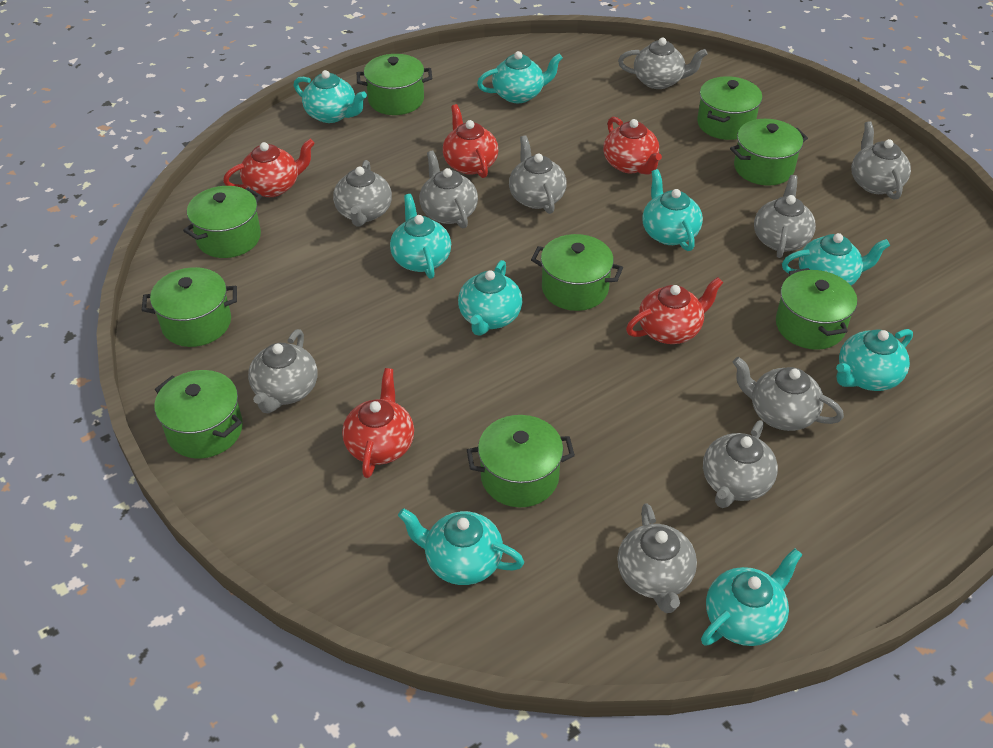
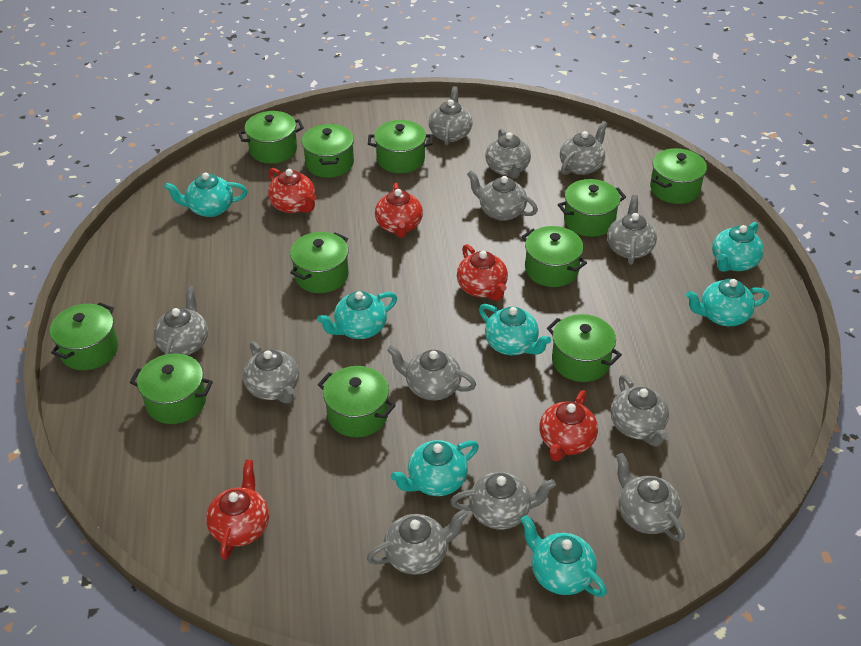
green pot: 9 -> 11
grey teapot: 10 -> 12
turquoise teapot: 9 -> 7

